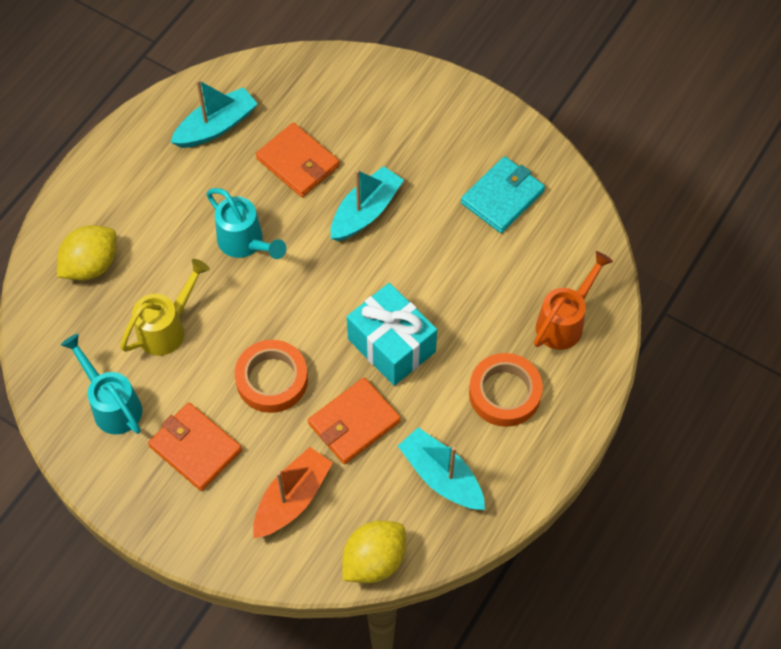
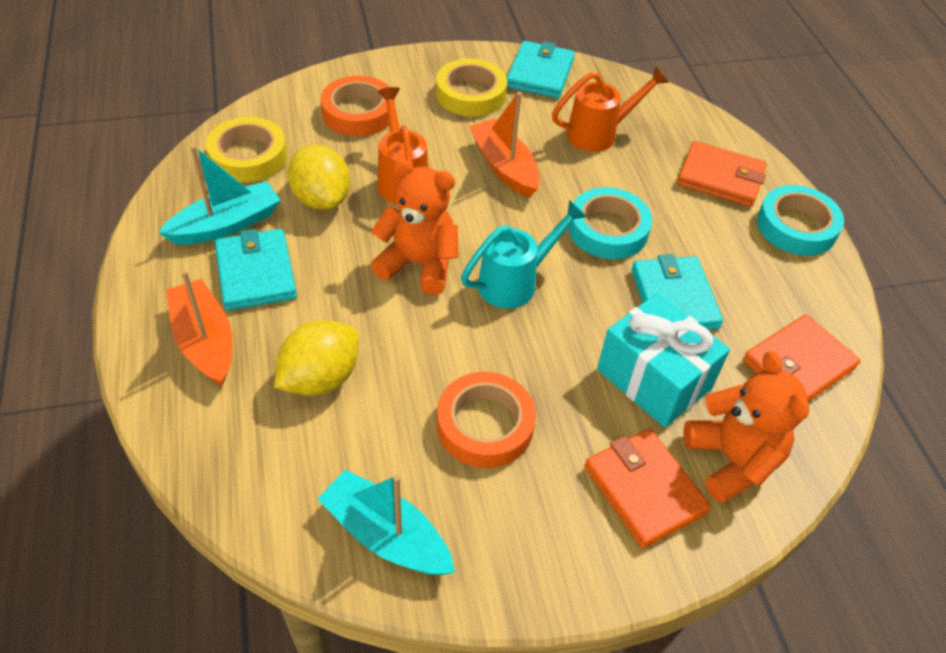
orange boat: 1 -> 2
orange teddy bear: 0 -> 2
orange watering can: 1 -> 2
turquoise boat: 3 -> 2
turquoise tape: 0 -> 2
turquoise wallet: 1 -> 3
turquoise watering can: 2 -> 1
yellow tape: 0 -> 2
yellow watering can: 1 -> 0

